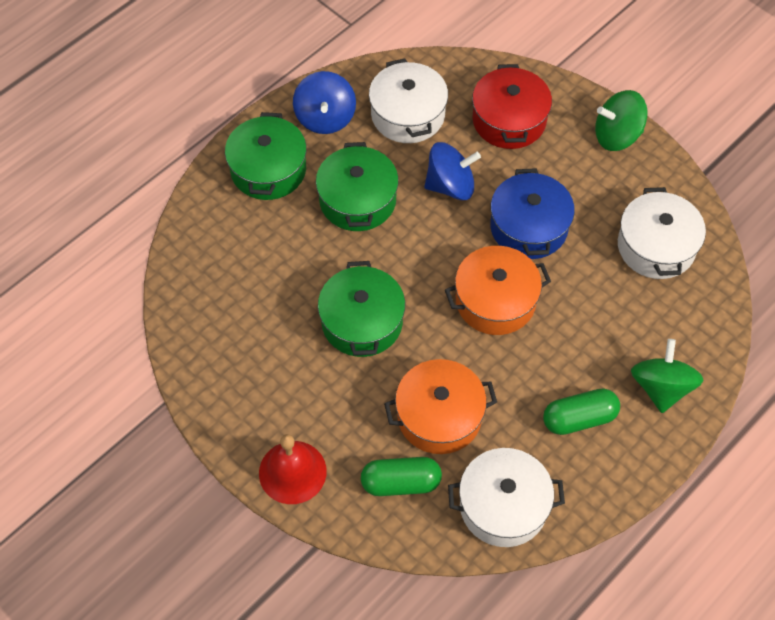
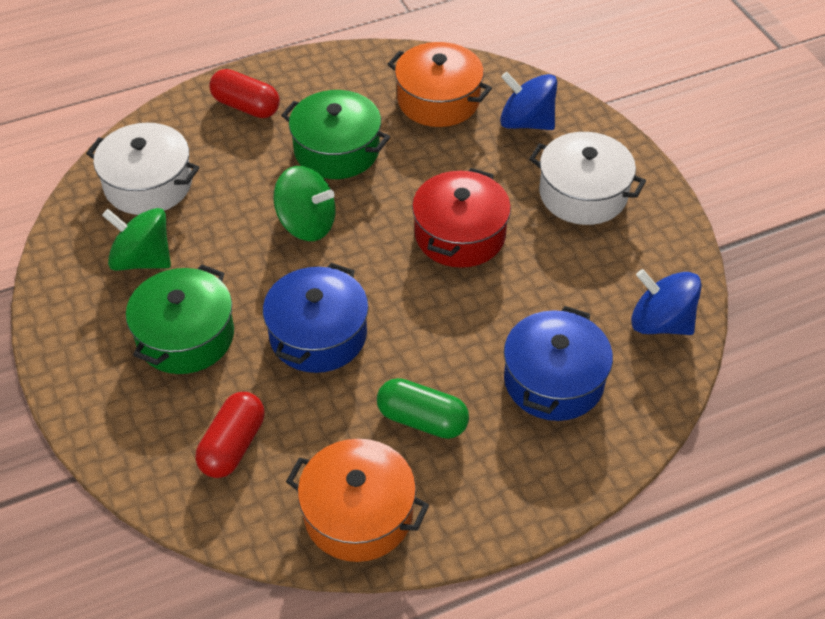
blue pot: 1 -> 2
green capsule: 2 -> 1
green pot: 3 -> 2
red bell: 1 -> 0
red capsule: 0 -> 2
white pot: 3 -> 2

